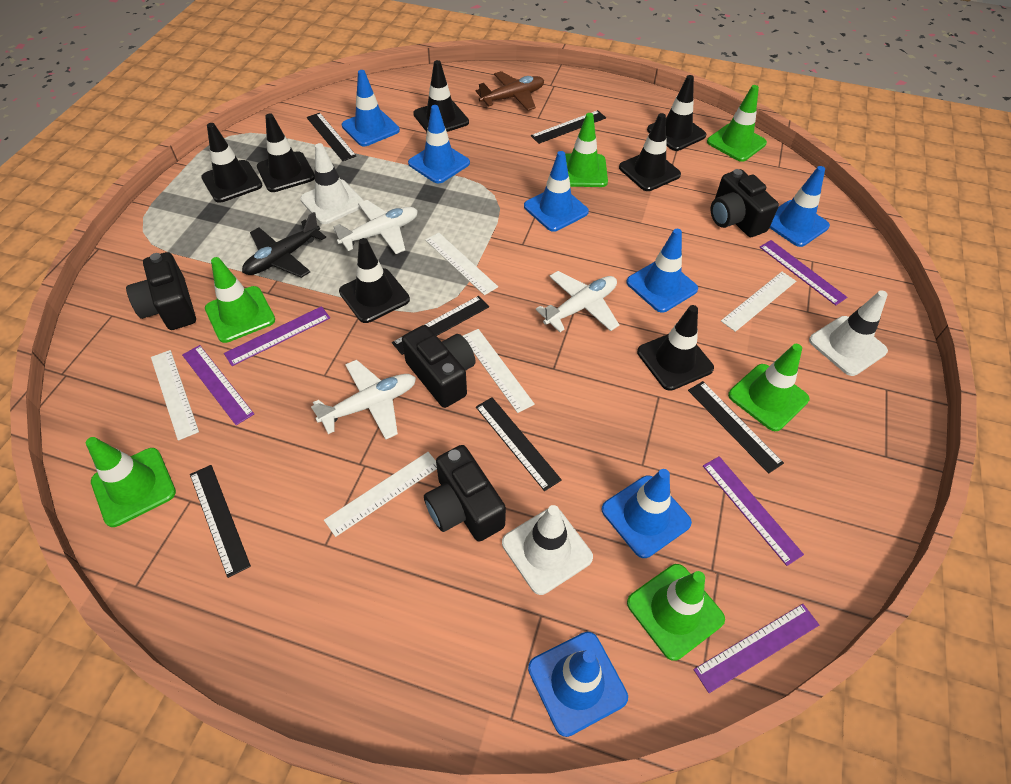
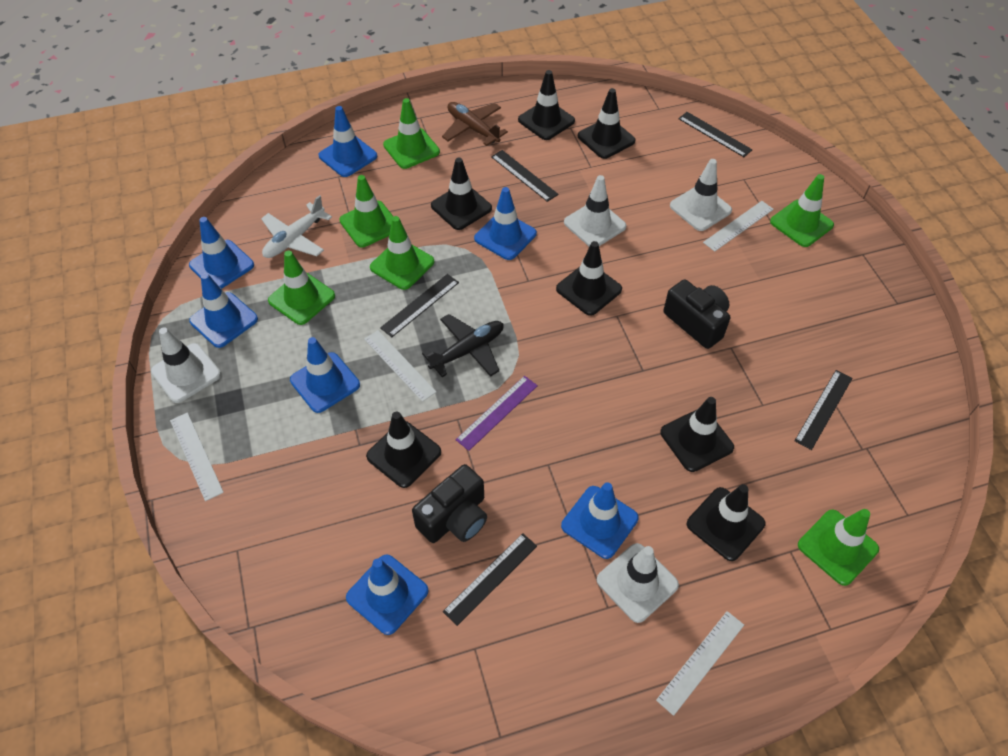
black camera: 4 -> 2
black ruler: 6 -> 5
purple ruler: 5 -> 1
white plane: 3 -> 1
white ruler: 5 -> 4
white traffic cone: 3 -> 4

